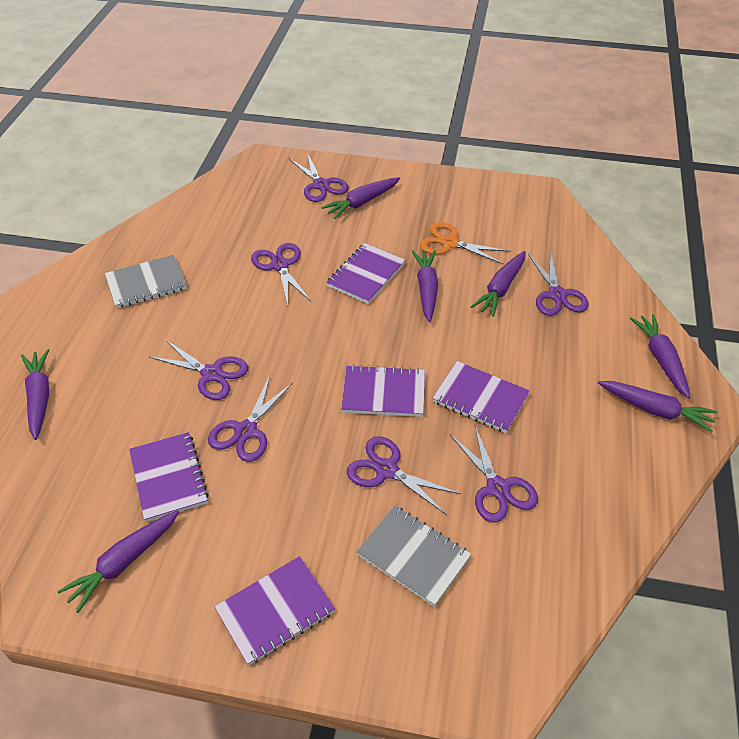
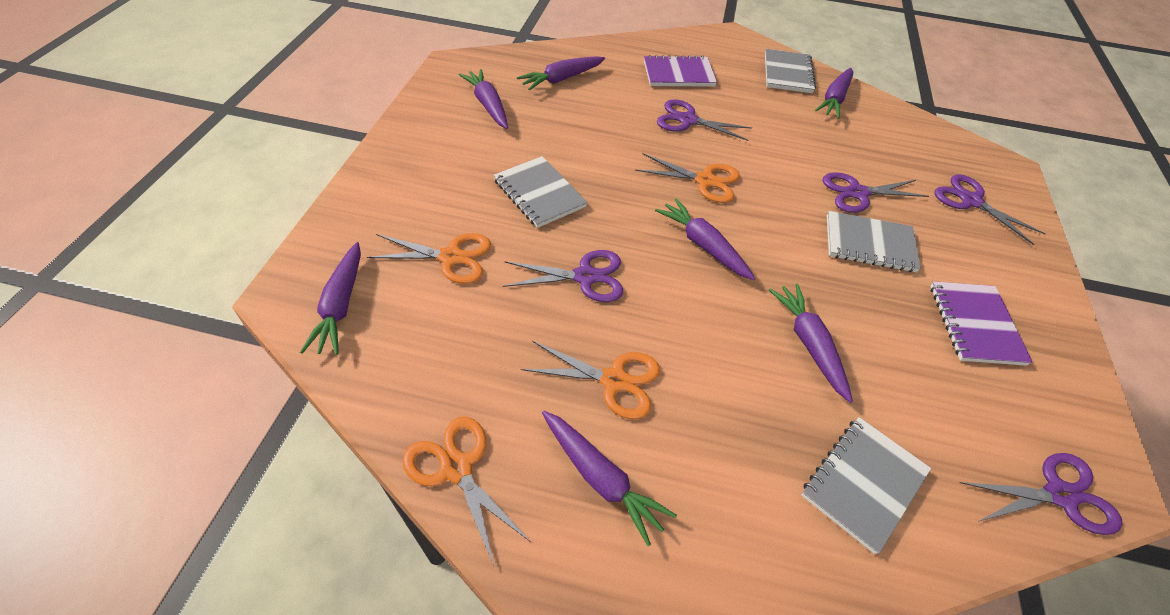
grey notebook: 2 -> 4
orange scissors: 1 -> 4
purple notebook: 5 -> 2
purple scissors: 7 -> 5

